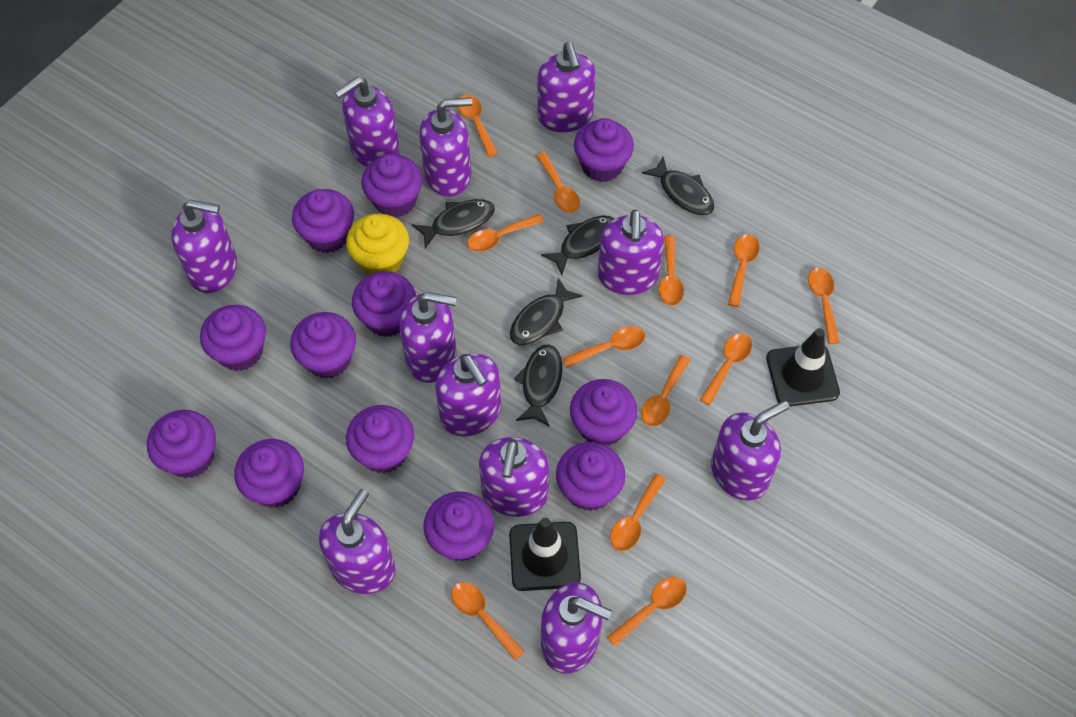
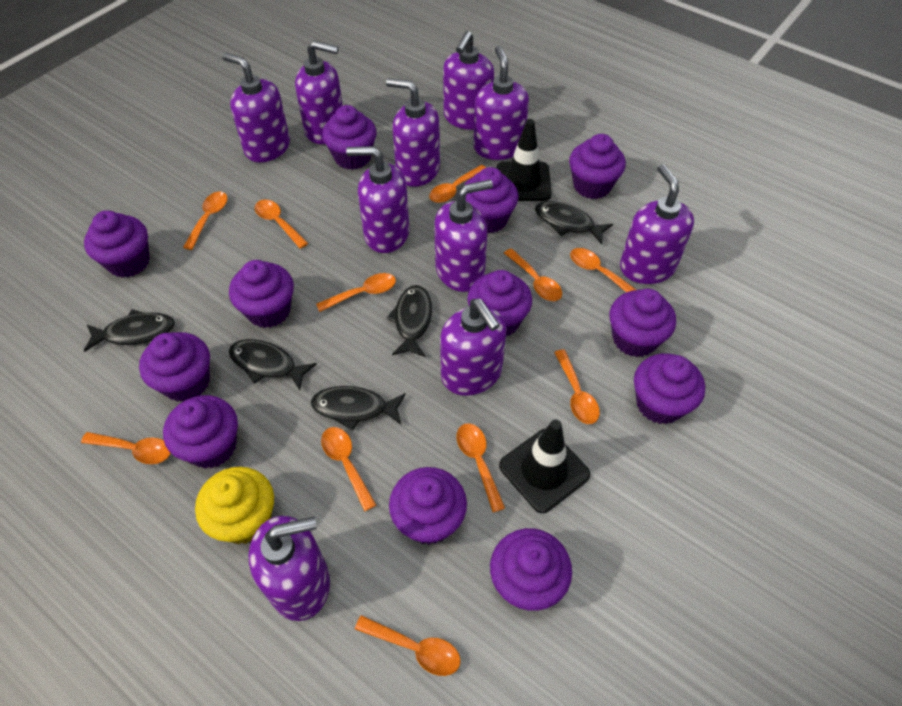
orange spoon: 12 -> 11
purple soap dispenser: 11 -> 10

